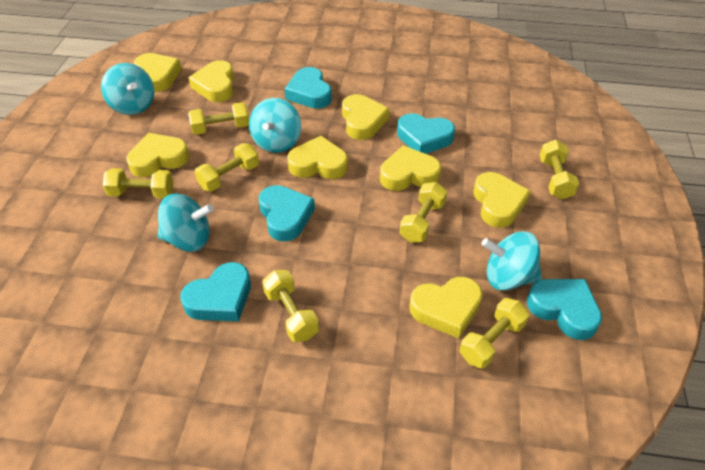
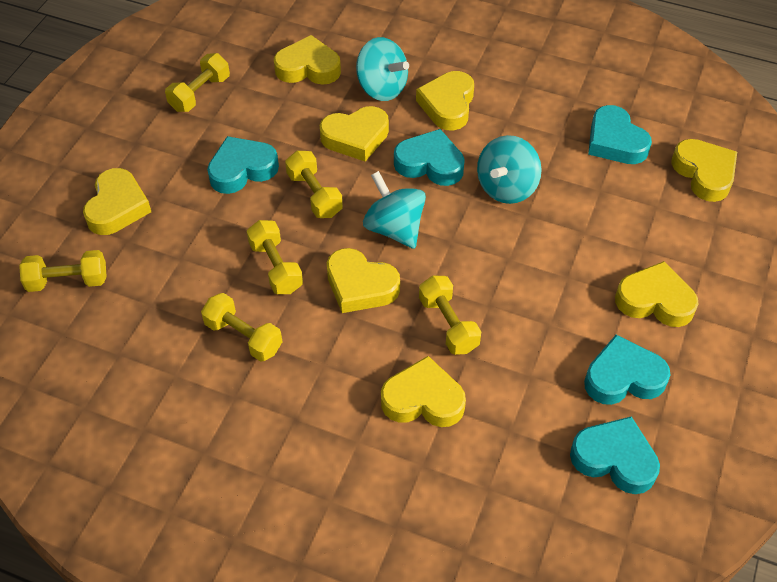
turquoise spinning top: 4 -> 3
yellow dumbbell: 7 -> 6

